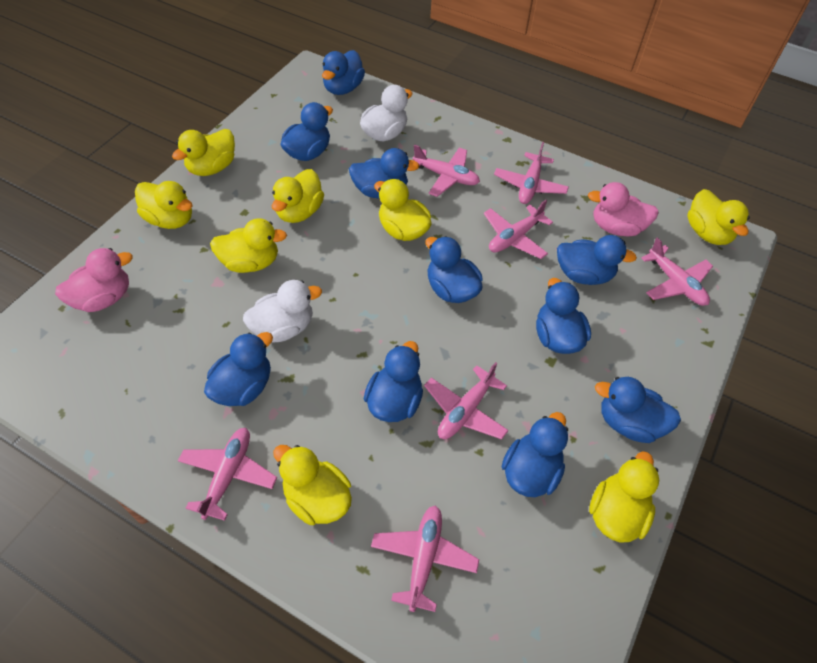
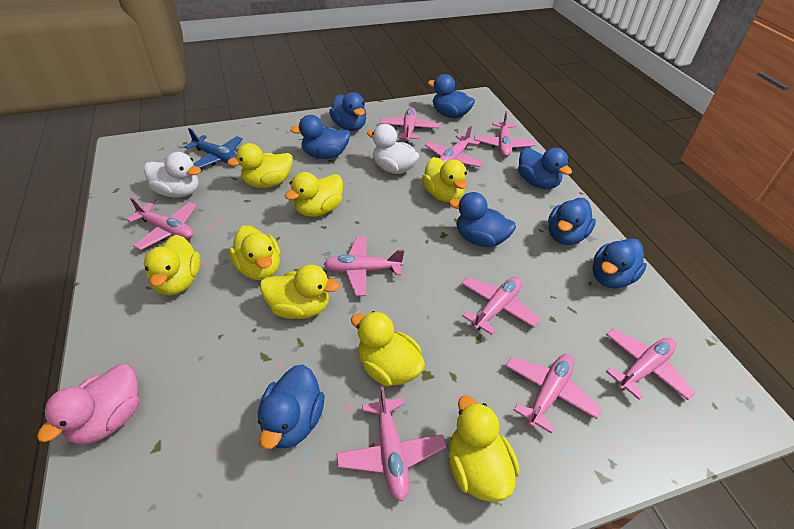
blue duck: 10 -> 8
blue plane: 0 -> 1
pink duck: 2 -> 1
pink plane: 7 -> 9

